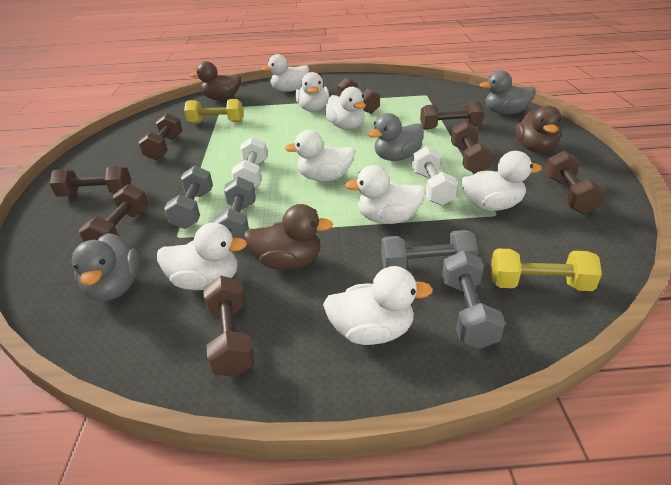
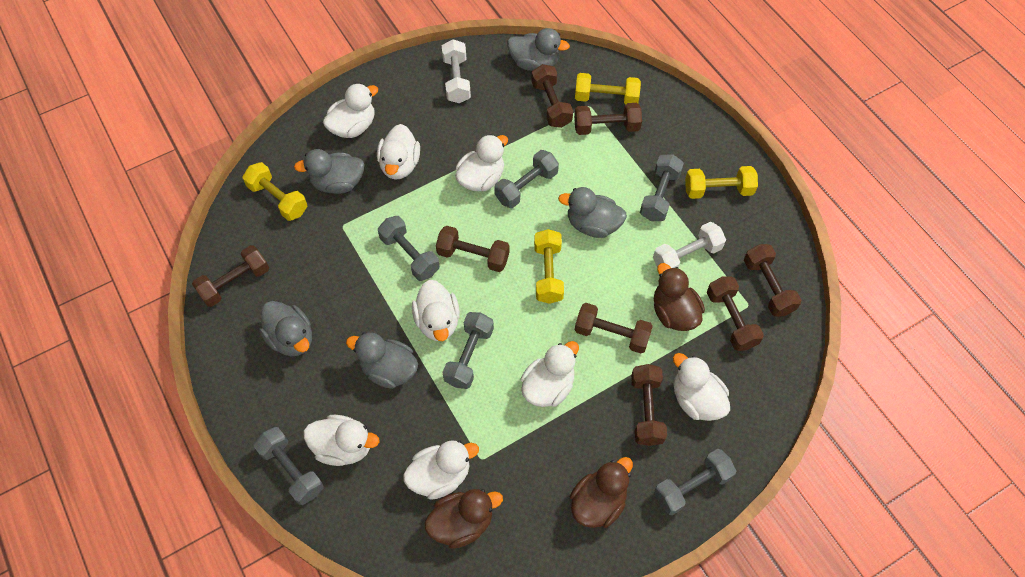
grey duck: 3 -> 5
grey dumbbell: 4 -> 6
yellow dumbbell: 2 -> 4

